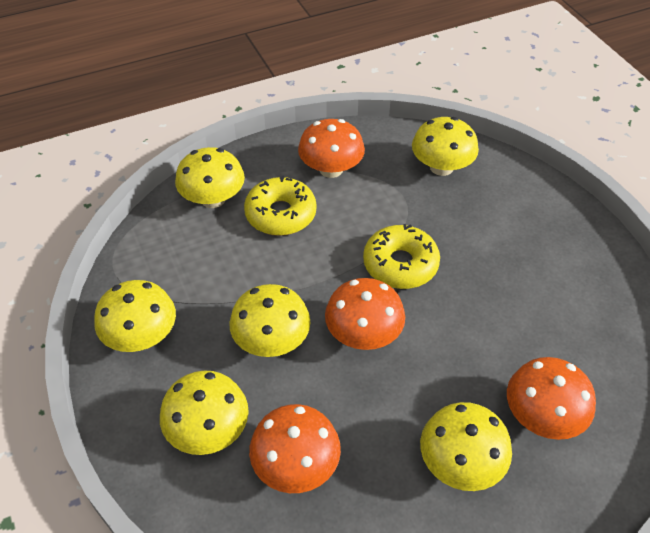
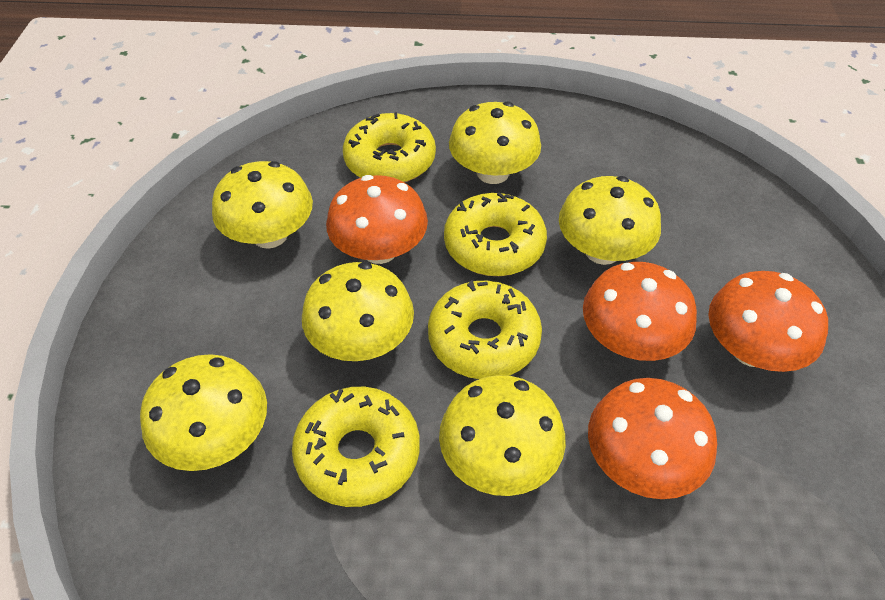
yellow donut: 2 -> 4

